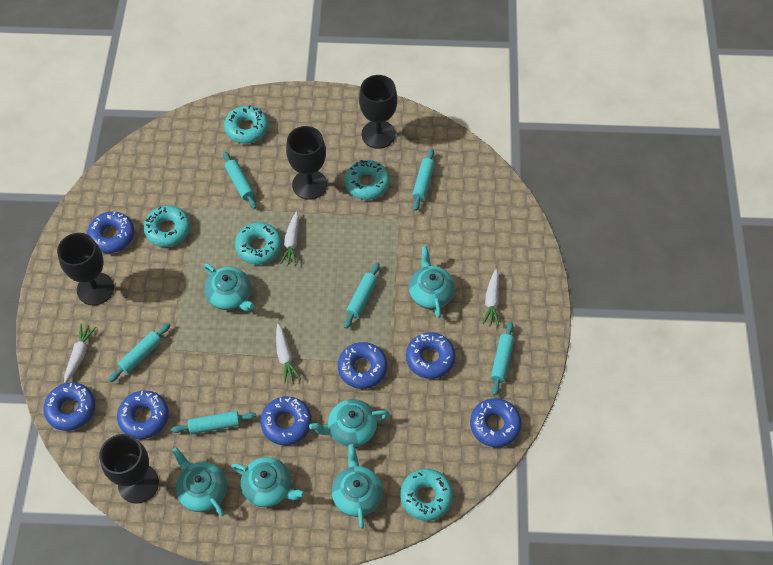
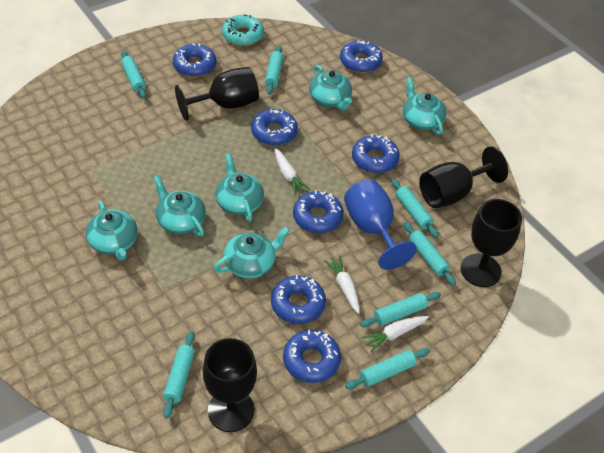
blue goblet: 0 -> 1
turquoise donut: 5 -> 1
turquoise rolling pin: 6 -> 7
white carrot: 4 -> 3

